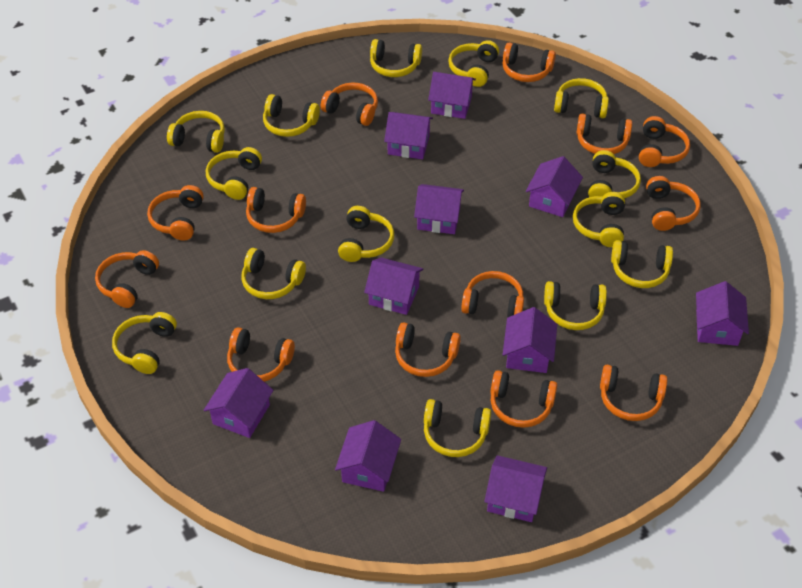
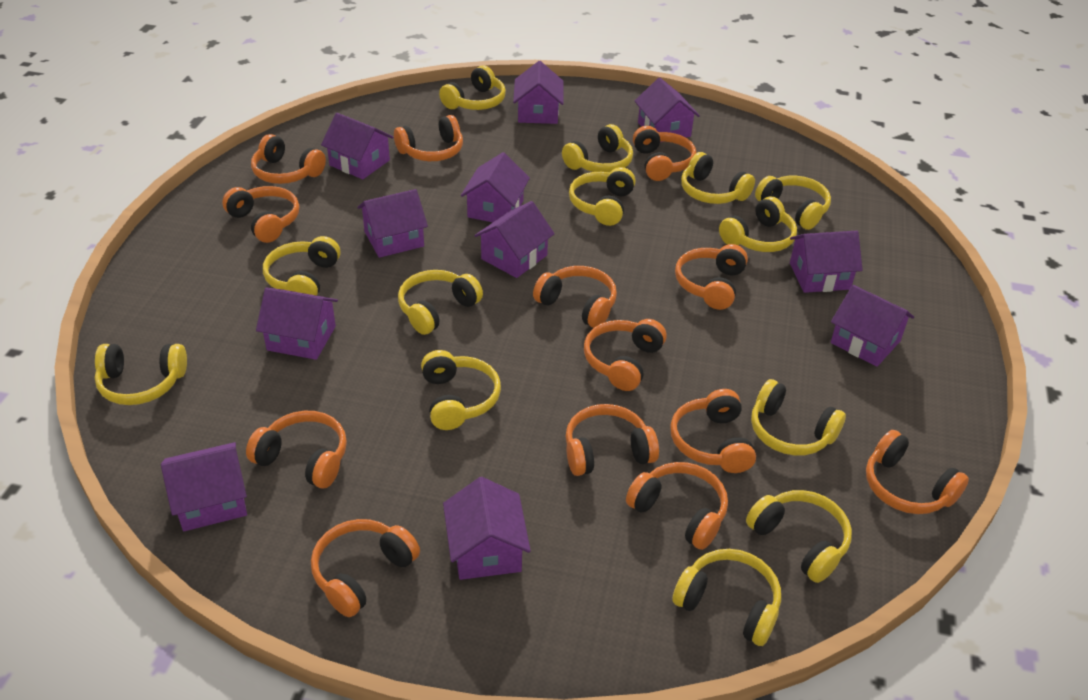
purple house: 10 -> 11
yellow headphones: 14 -> 13

